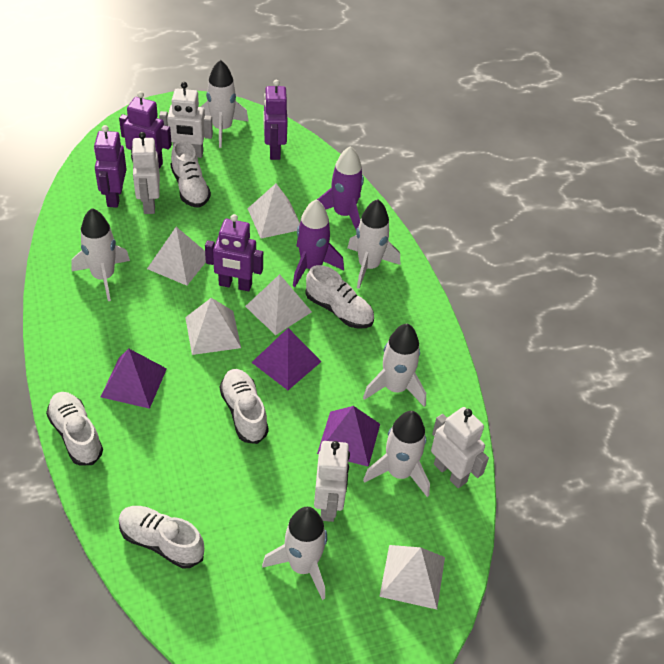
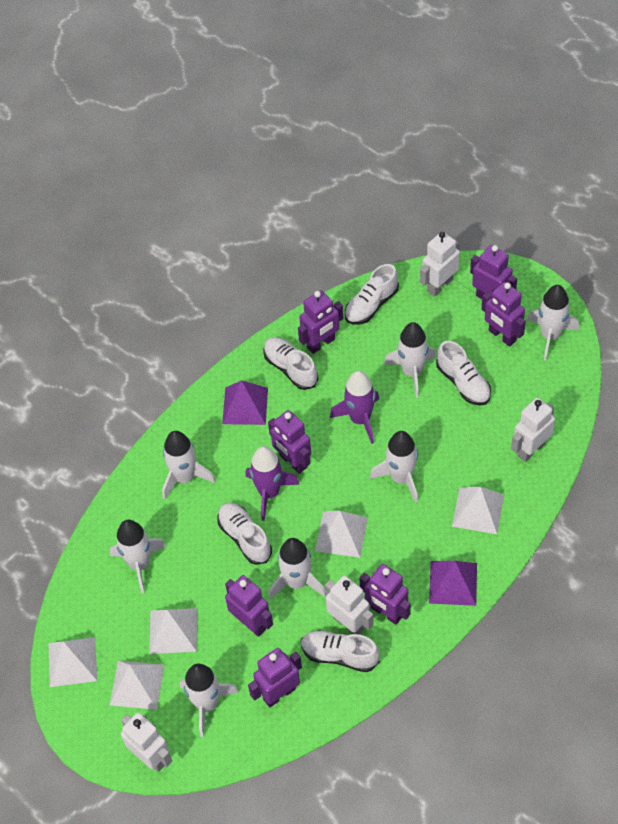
purple pyramid: 3 -> 2
purple robot: 4 -> 7
white rocket: 6 -> 7

